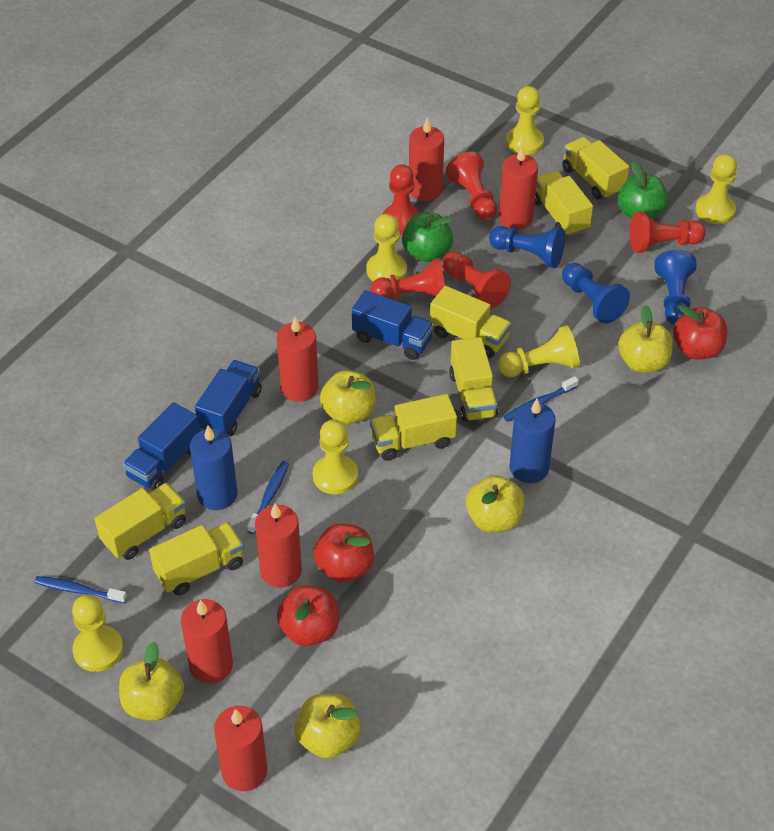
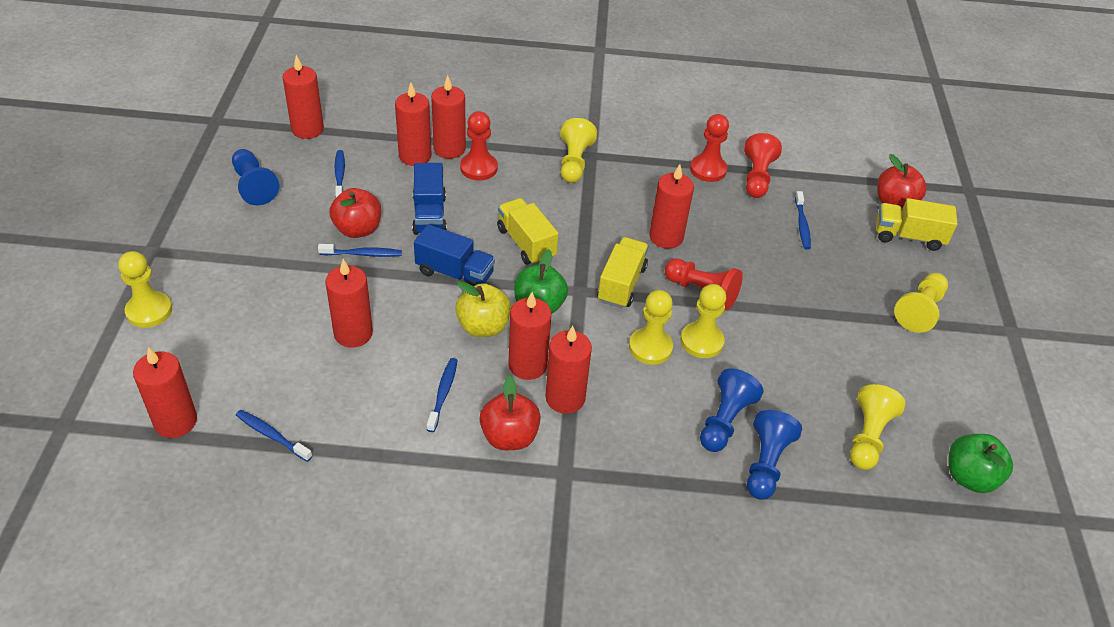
blue candle: 2 -> 0
blue toothbrush: 3 -> 5
blue truck: 3 -> 2
red candle: 6 -> 8
red pawn: 5 -> 4
yellow apple: 5 -> 1
yellow truck: 7 -> 3

